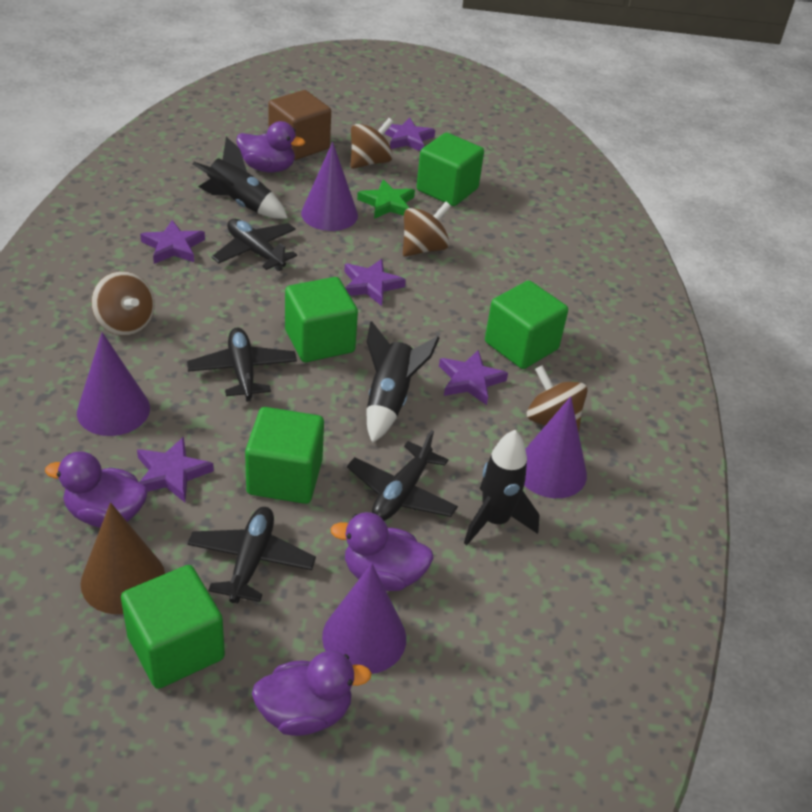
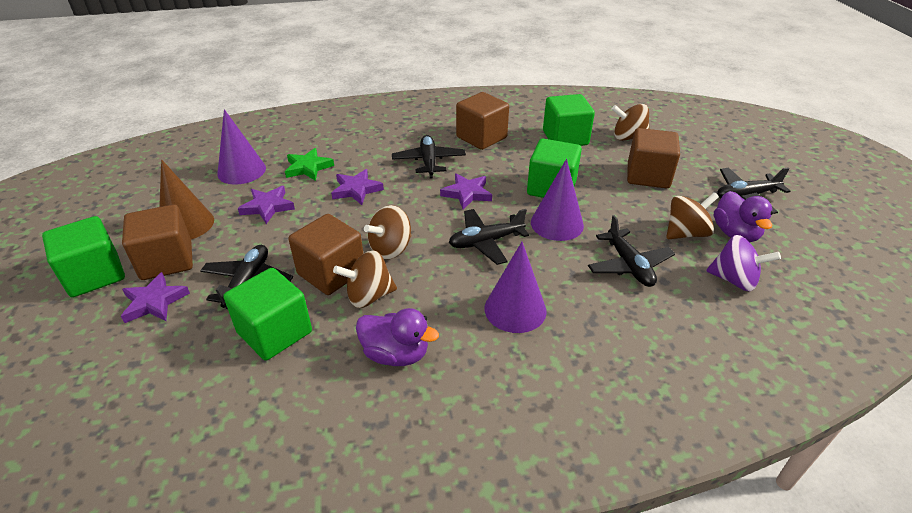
black plane: 4 -> 5
black rocket: 3 -> 0
brown cube: 1 -> 4
green cube: 5 -> 4
purple cone: 4 -> 3
purple duck: 4 -> 2
purple spinning top: 0 -> 1
purple star: 5 -> 4

